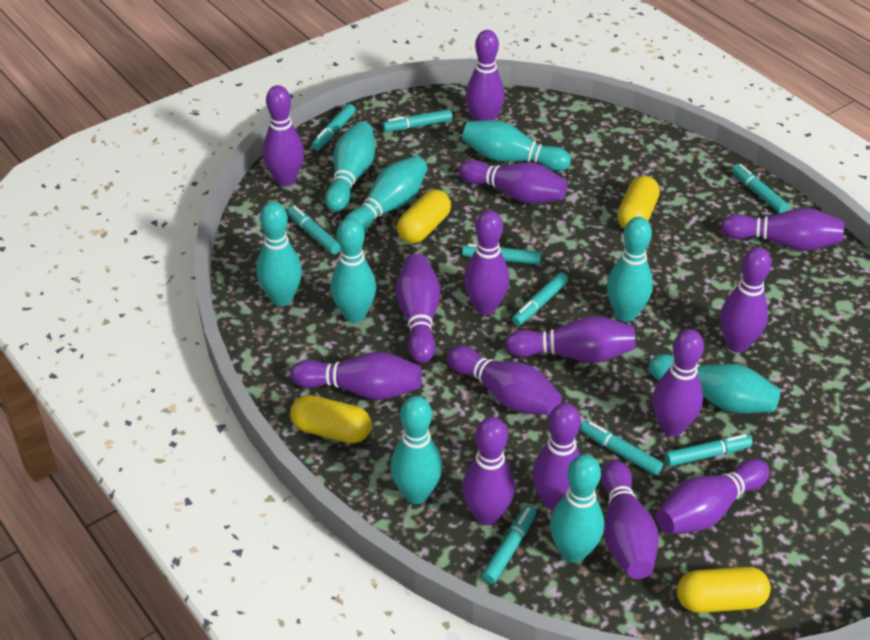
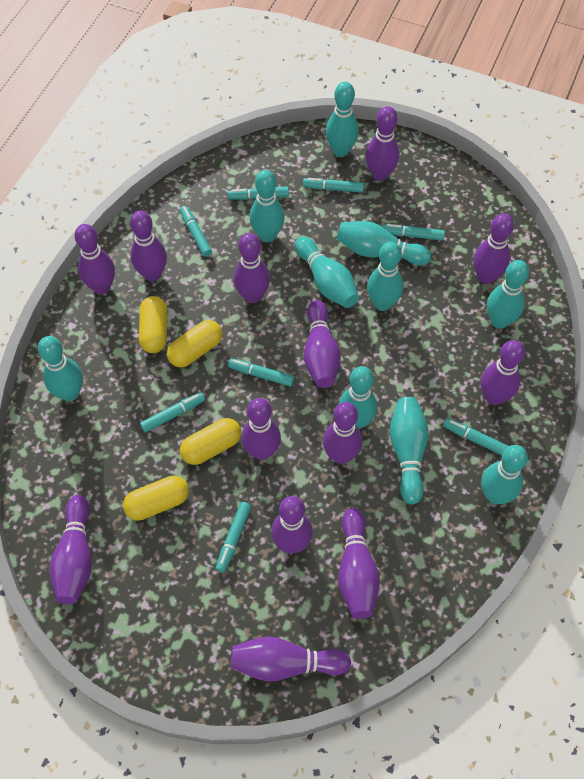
purple bowling pin: 15 -> 13
turquoise bowling pin: 9 -> 10
turquoise marker: 9 -> 8

